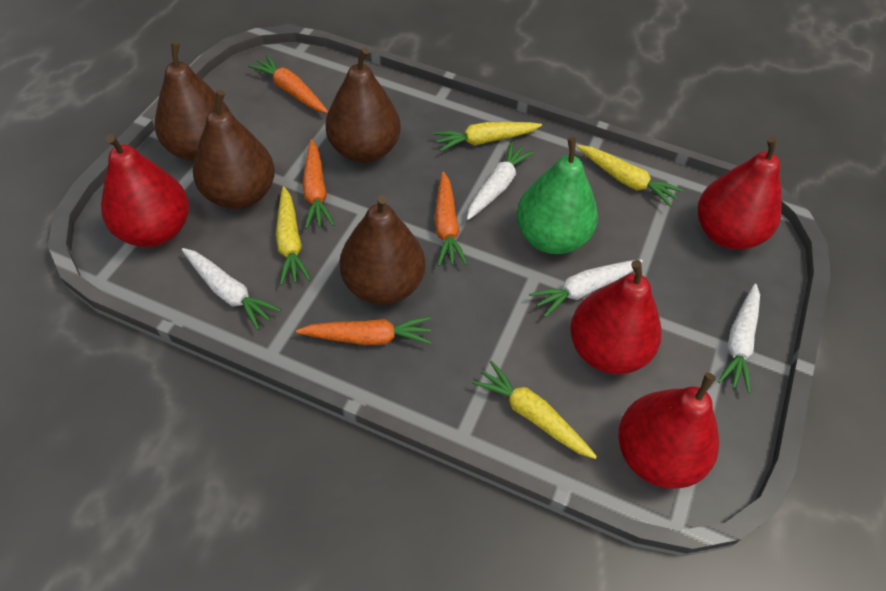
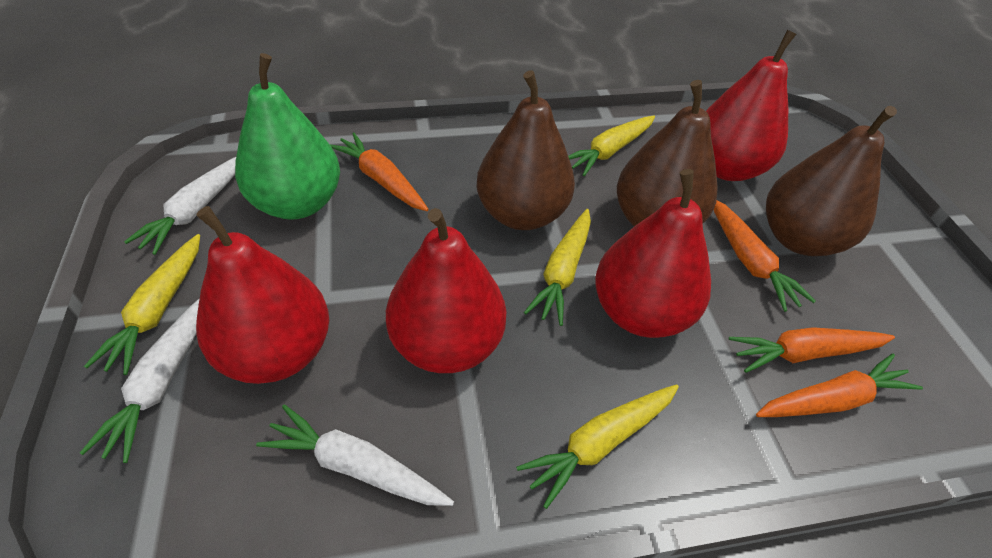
brown pear: 4 -> 3
white carrot: 4 -> 3

